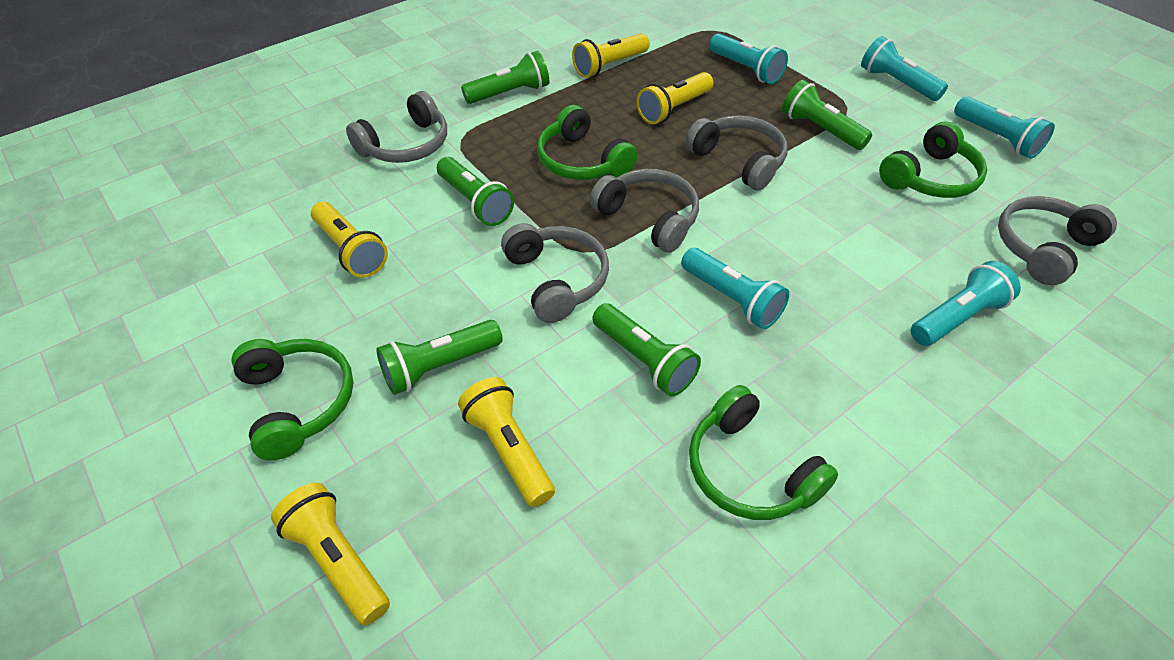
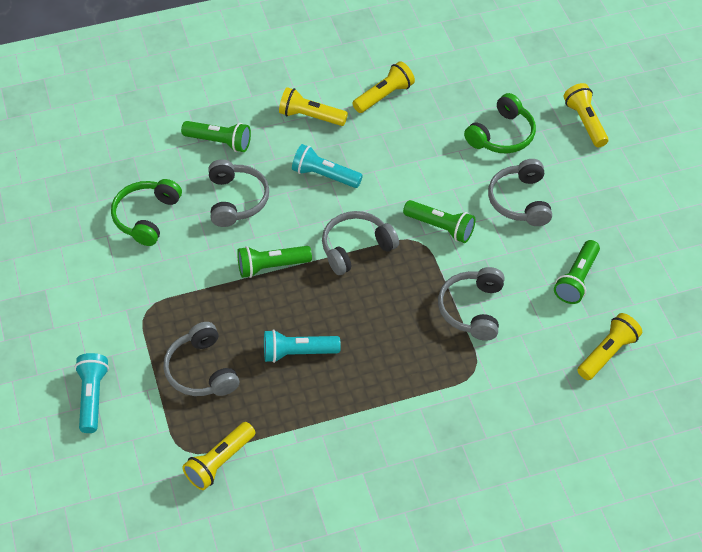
green flashlight: 5 -> 4
green headphones: 4 -> 2
turquoise flashlight: 5 -> 3

